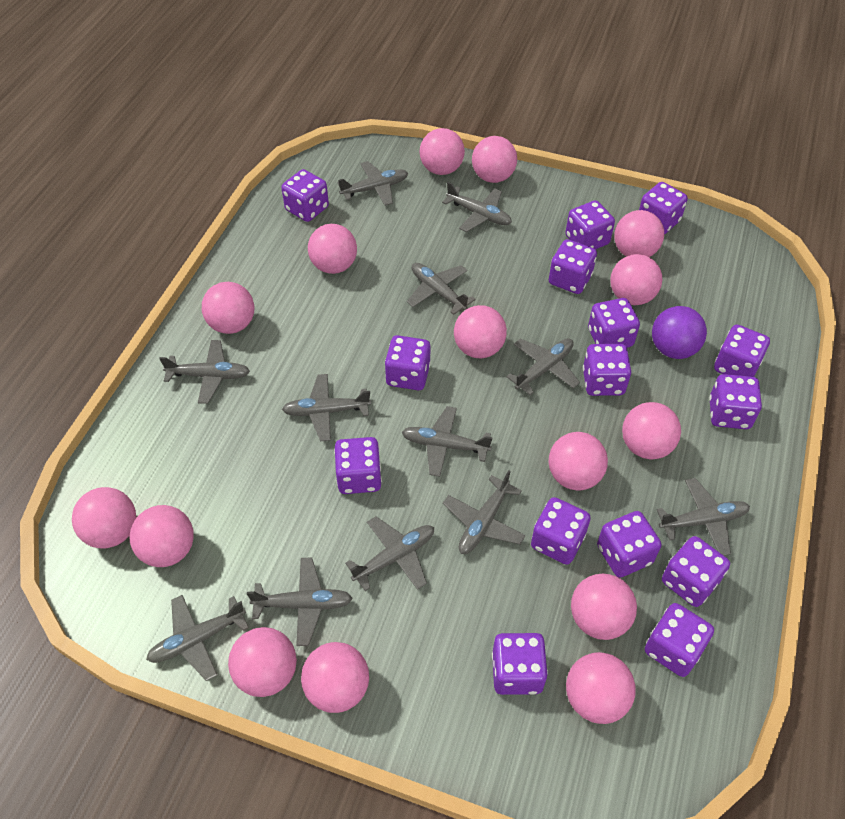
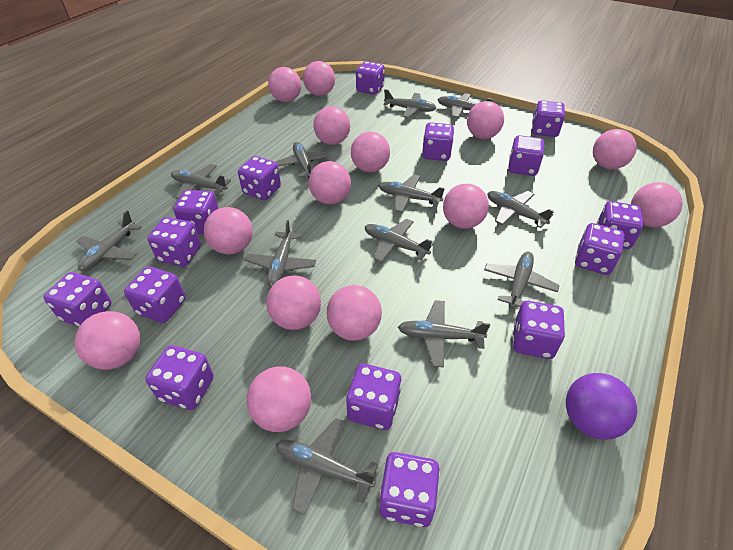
pink ball: 15 -> 14

